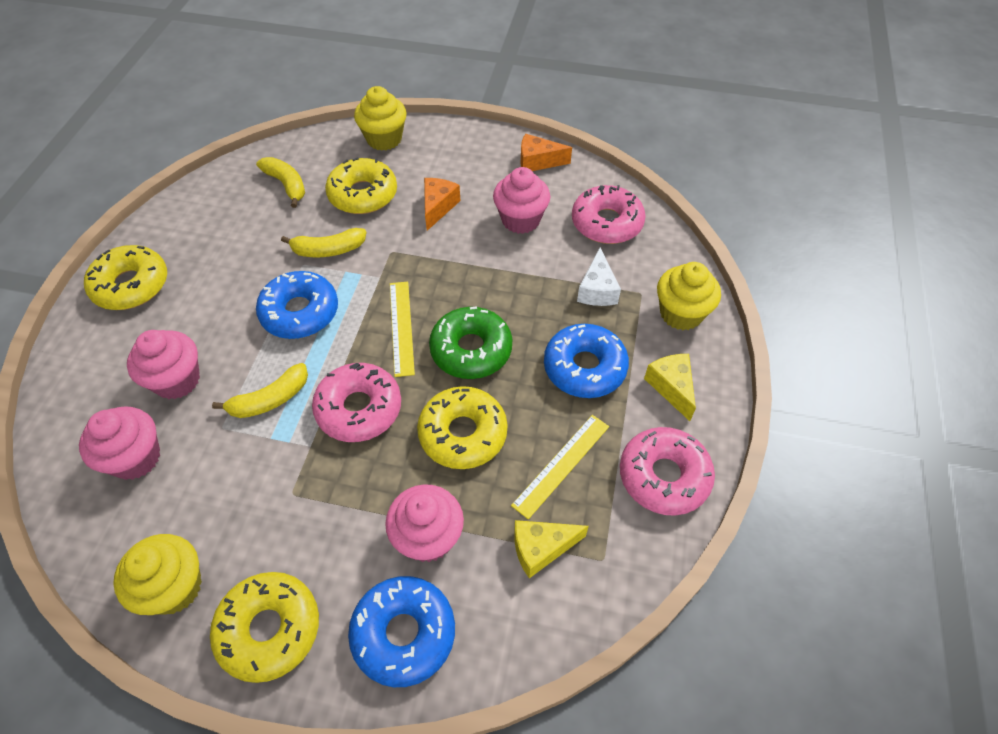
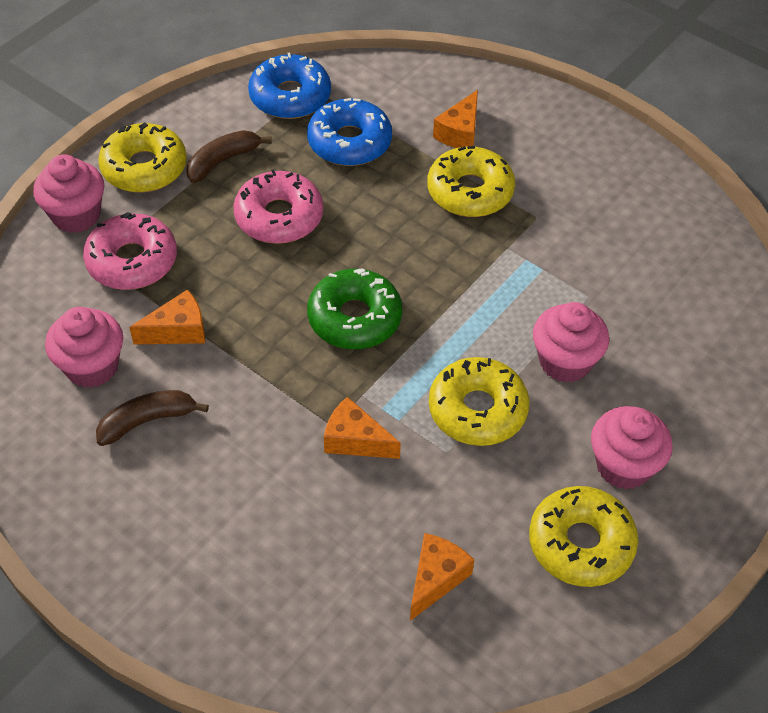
blue donut: 3 -> 2
brown banana: 0 -> 2
orange cheese: 2 -> 4
pink donut: 3 -> 2
white cheese: 1 -> 0
yellow banana: 3 -> 0
yellow cheese: 2 -> 0
yellow cupcake: 3 -> 0
yellow ruler: 2 -> 0

